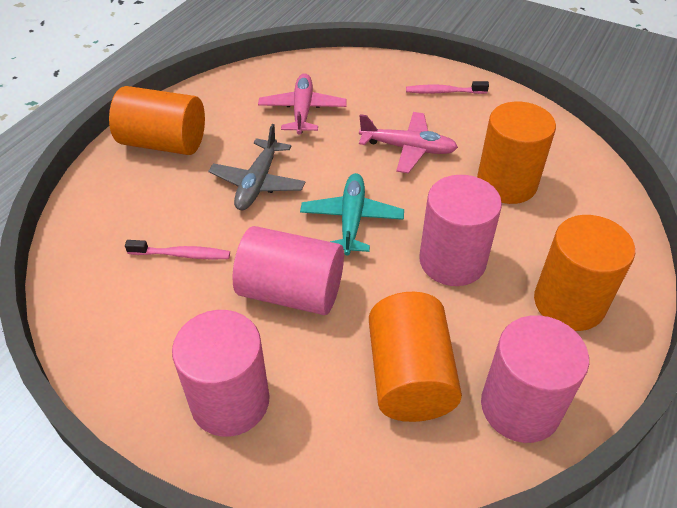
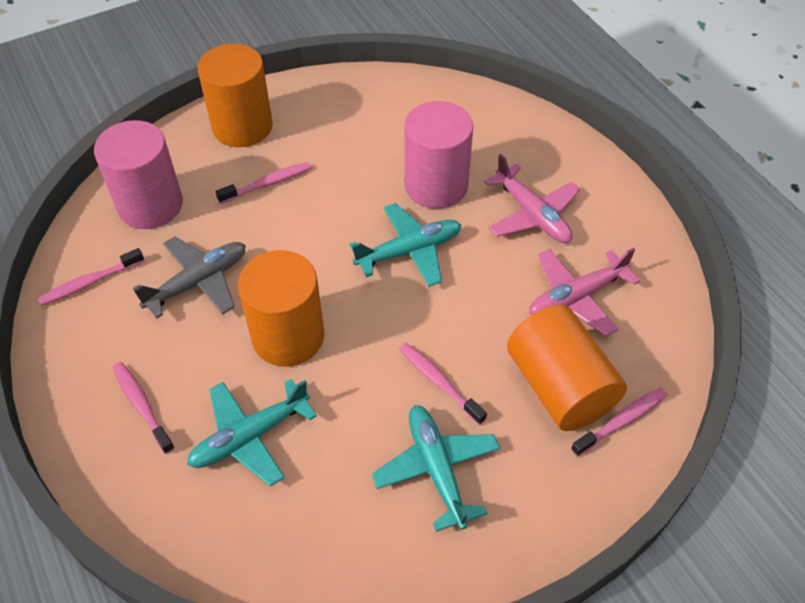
orange cylinder: 4 -> 3
pink cylinder: 4 -> 2
pink toothbrush: 2 -> 5
turquoise plane: 1 -> 3

